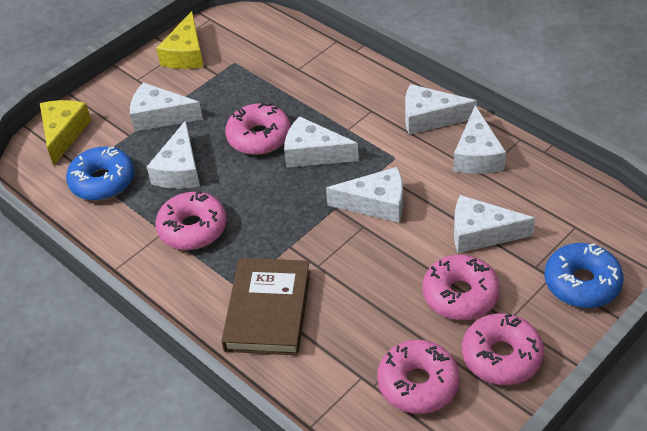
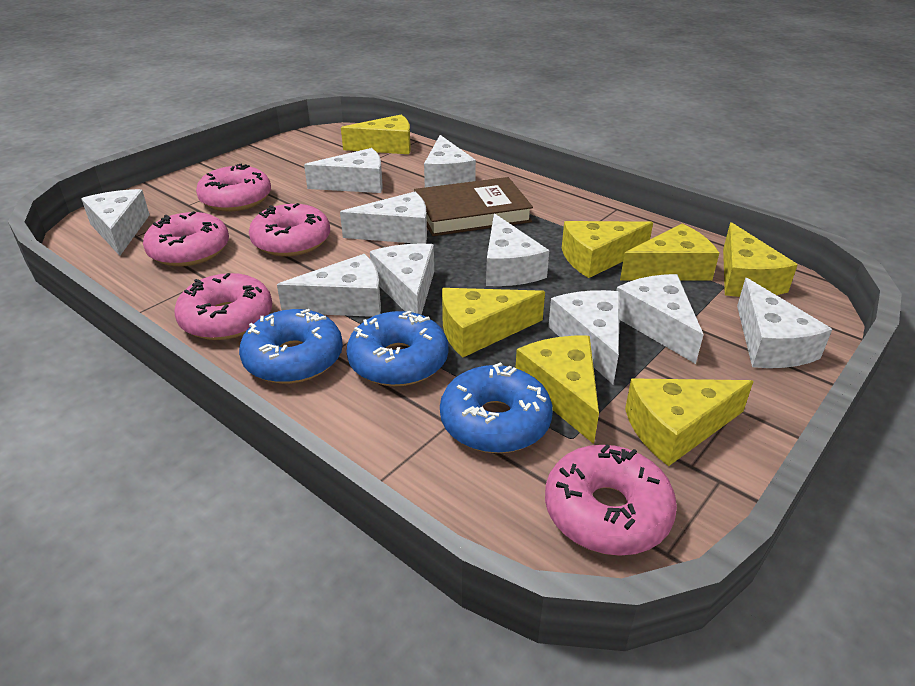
blue donut: 2 -> 3
white cheese: 7 -> 10
yellow cheese: 2 -> 7

